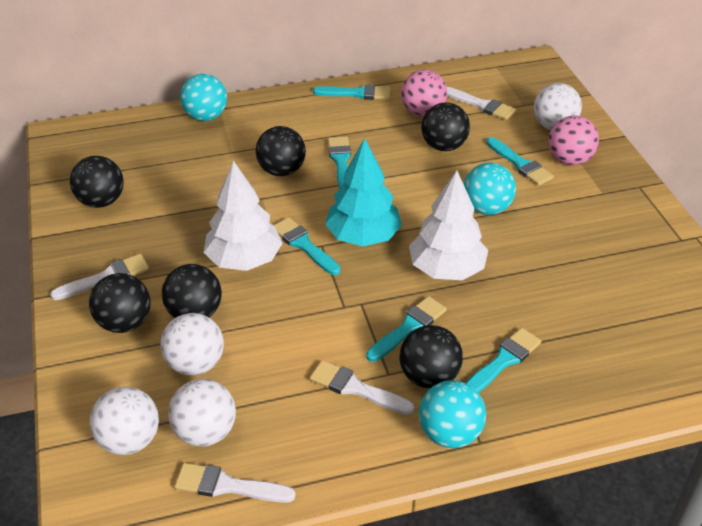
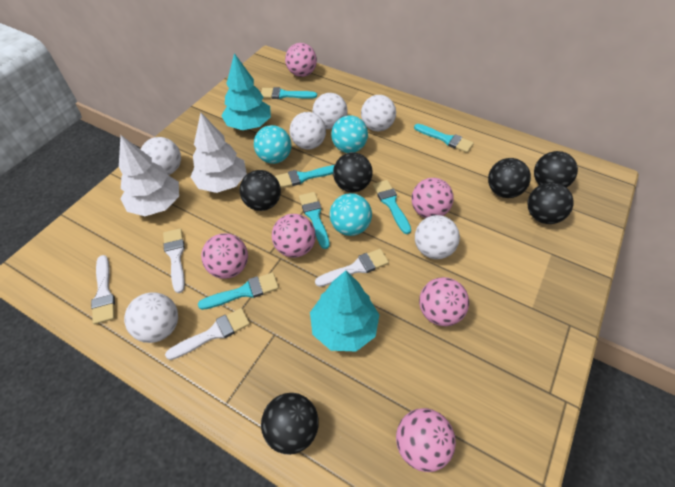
pink ball: 2 -> 6
turquoise tree: 1 -> 2
white ball: 4 -> 6

